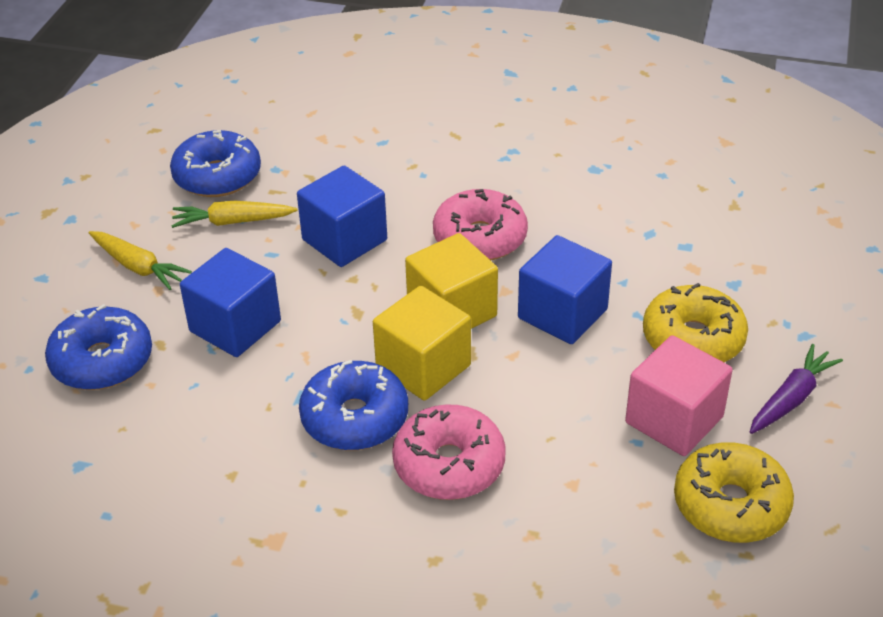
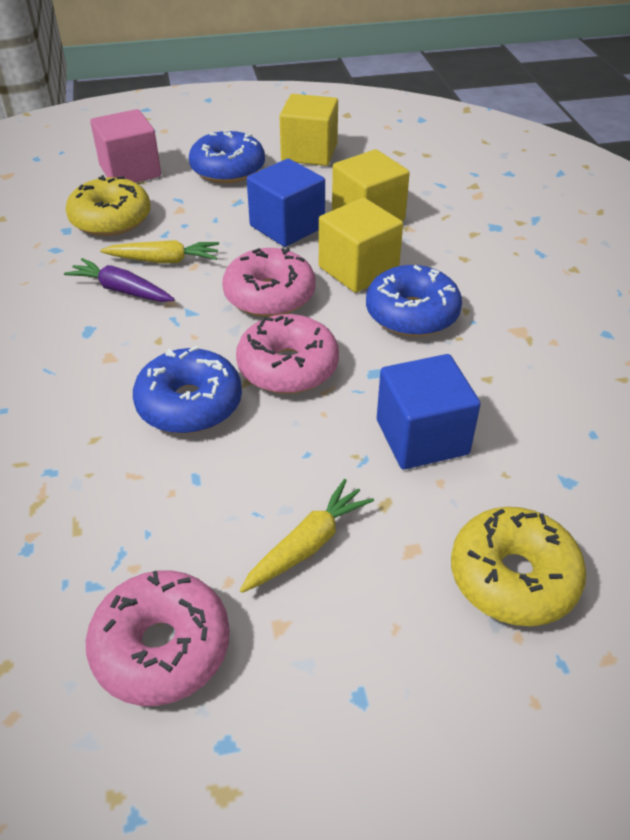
blue cube: 3 -> 2
pink donut: 2 -> 3
yellow cube: 2 -> 3

